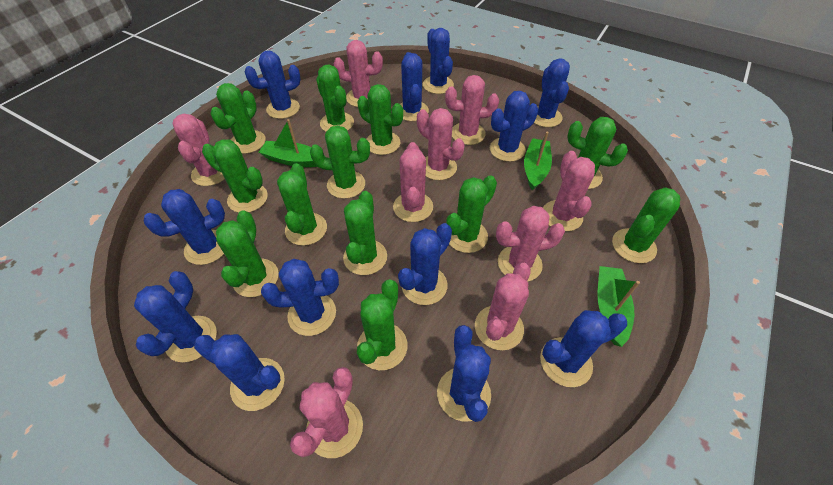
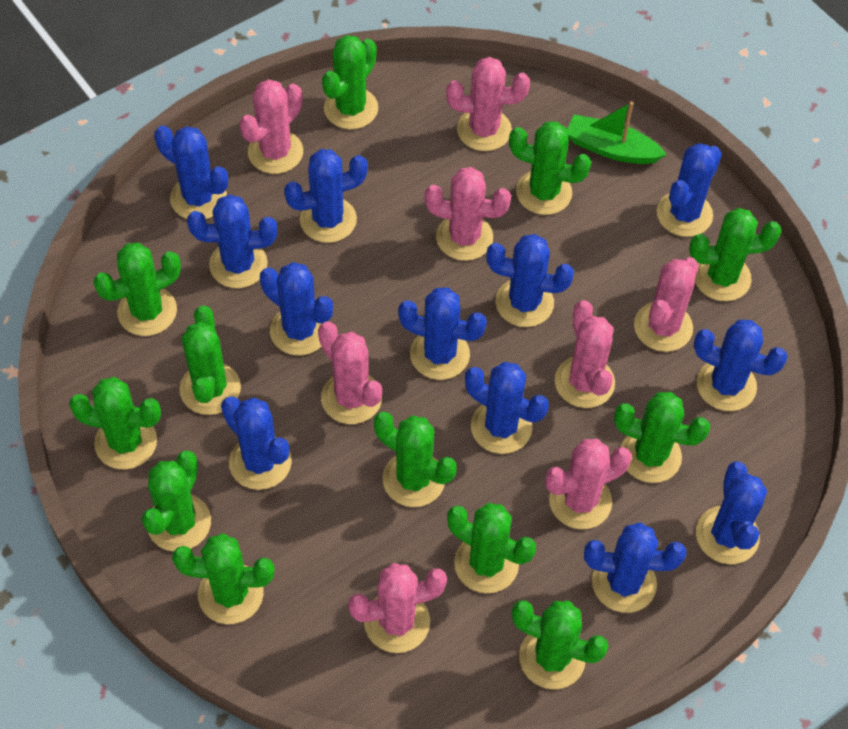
green boat: 3 -> 1
pink cactus: 9 -> 8

